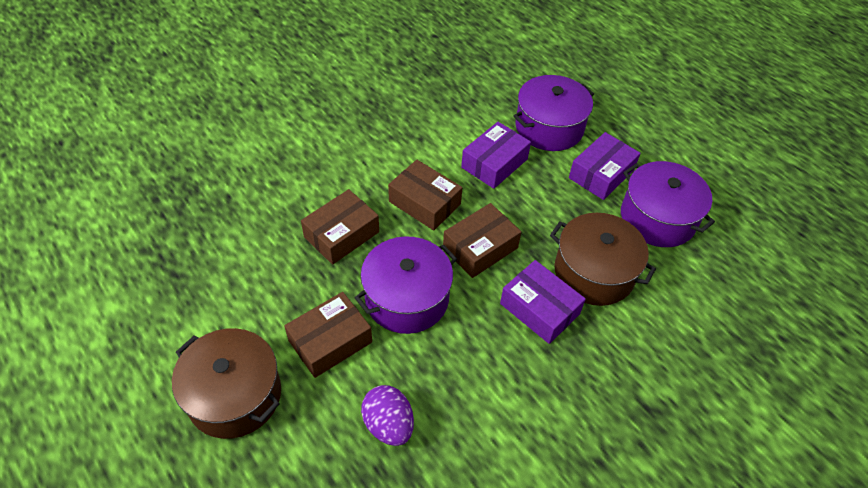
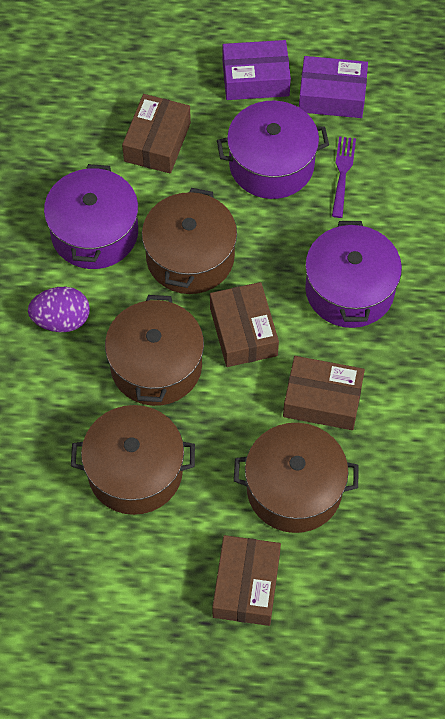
brown pot: 2 -> 4
purple box: 3 -> 2
purple fork: 0 -> 1

